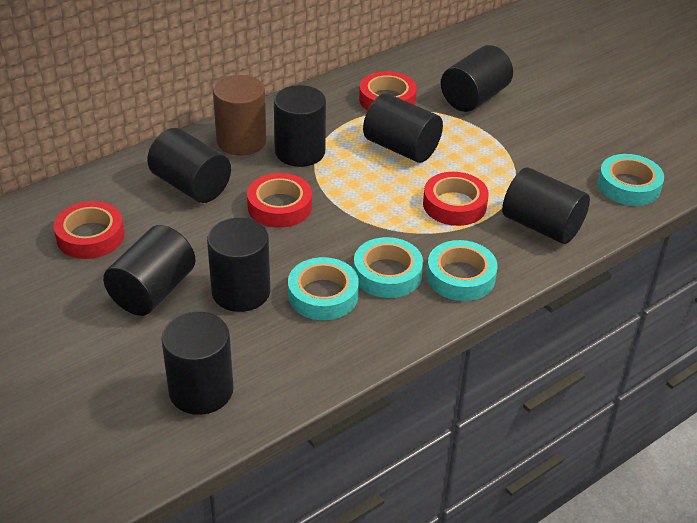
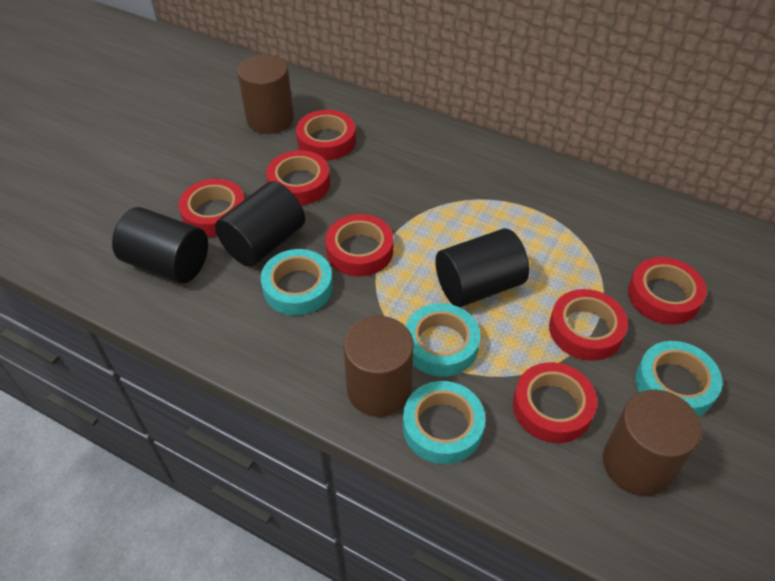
black cylinder: 8 -> 3
brown cylinder: 1 -> 3
red tape: 4 -> 7

